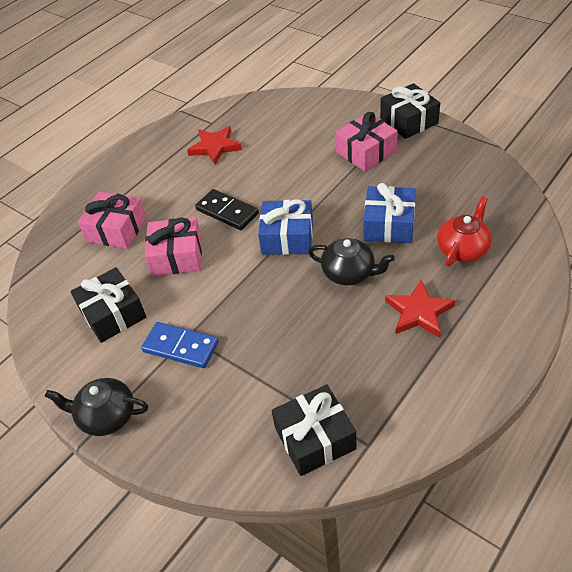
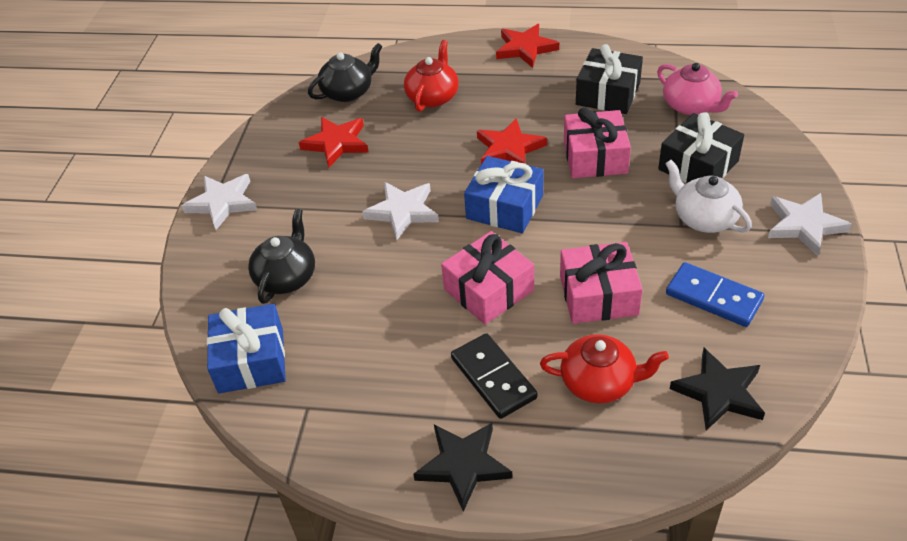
black gift: 3 -> 2
black star: 0 -> 2
pink teapot: 0 -> 1
red star: 2 -> 3
red teapot: 1 -> 2
white star: 0 -> 3
white teapot: 0 -> 1

